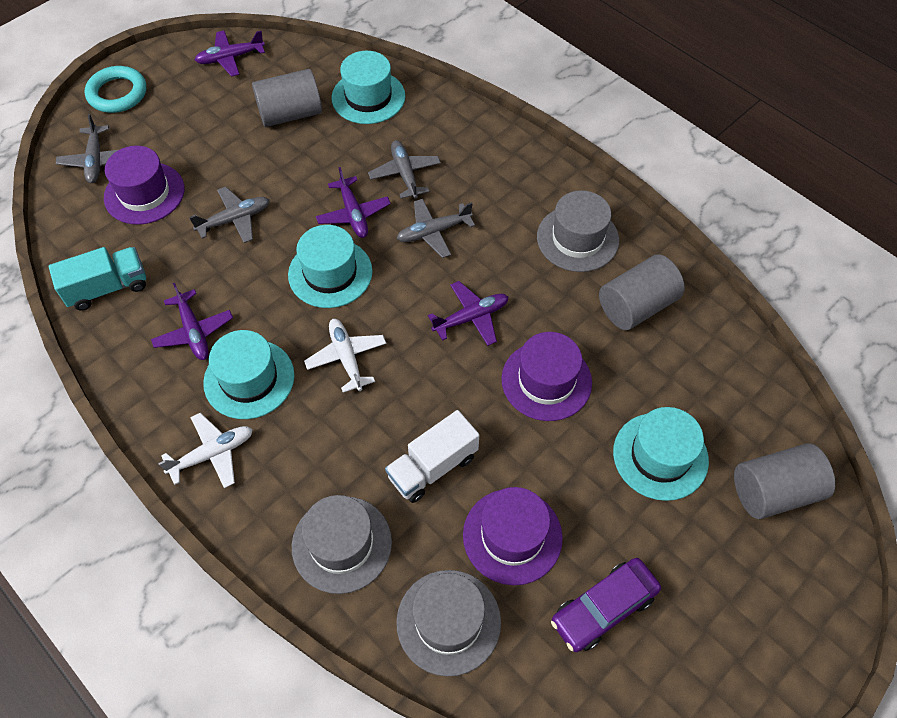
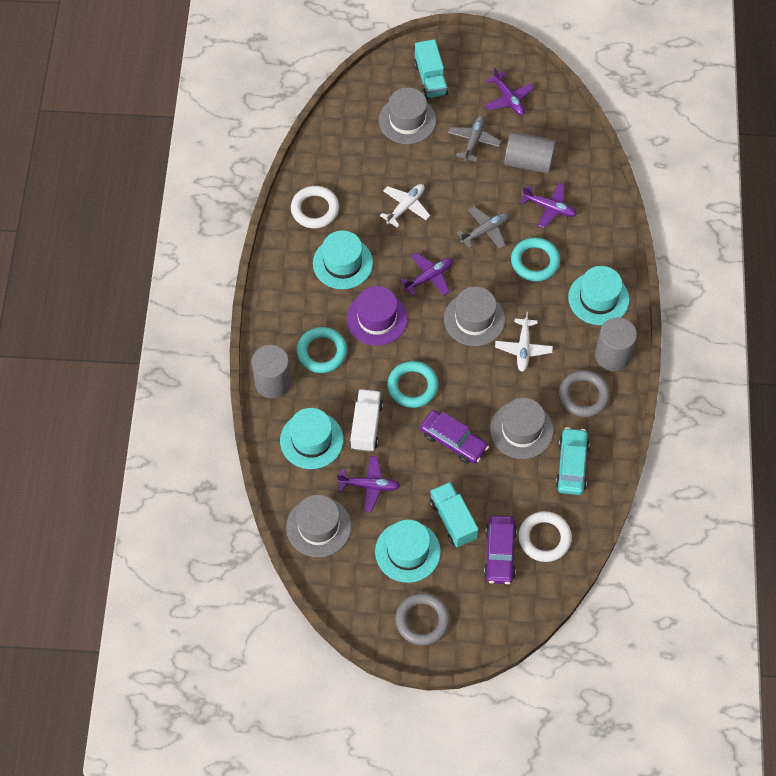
grey hat: 3 -> 4
grey plane: 4 -> 2
grey ring: 0 -> 2
purple car: 1 -> 2
purple hat: 3 -> 1
turquoise car: 0 -> 1
turquoise ring: 1 -> 3
turquoise truck: 1 -> 2
white ring: 0 -> 2

